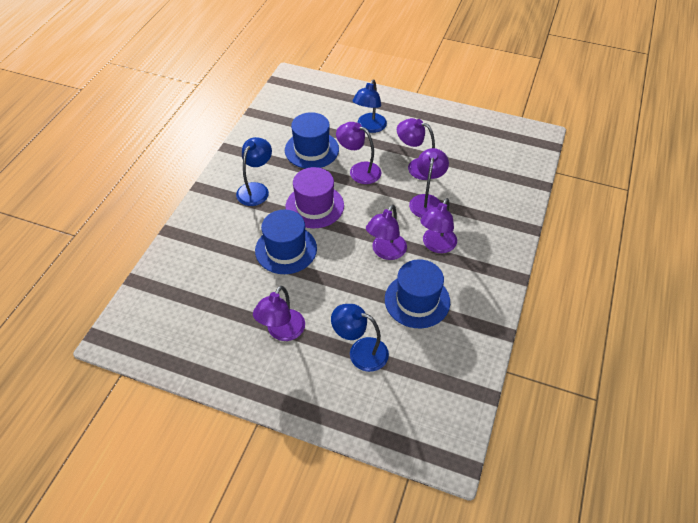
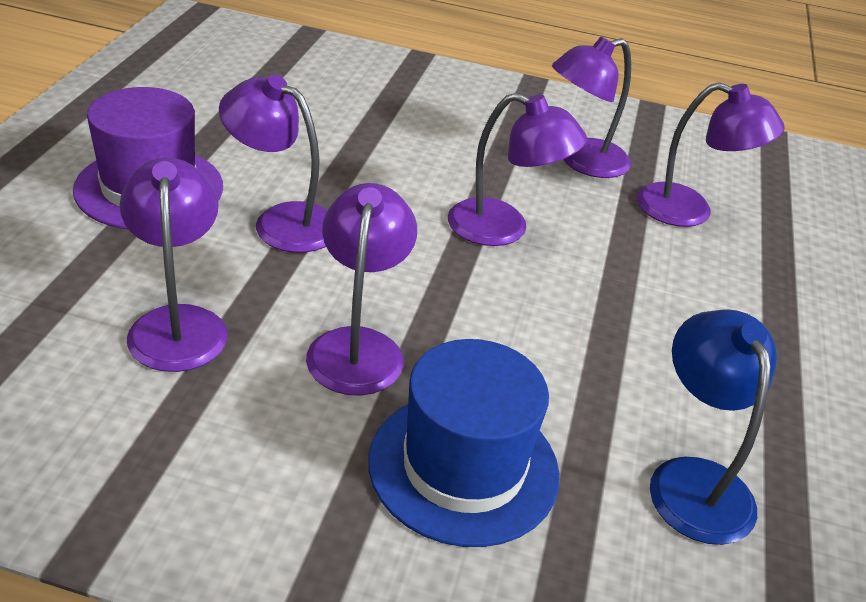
blue hat: 3 -> 1
blue lamp: 3 -> 1

